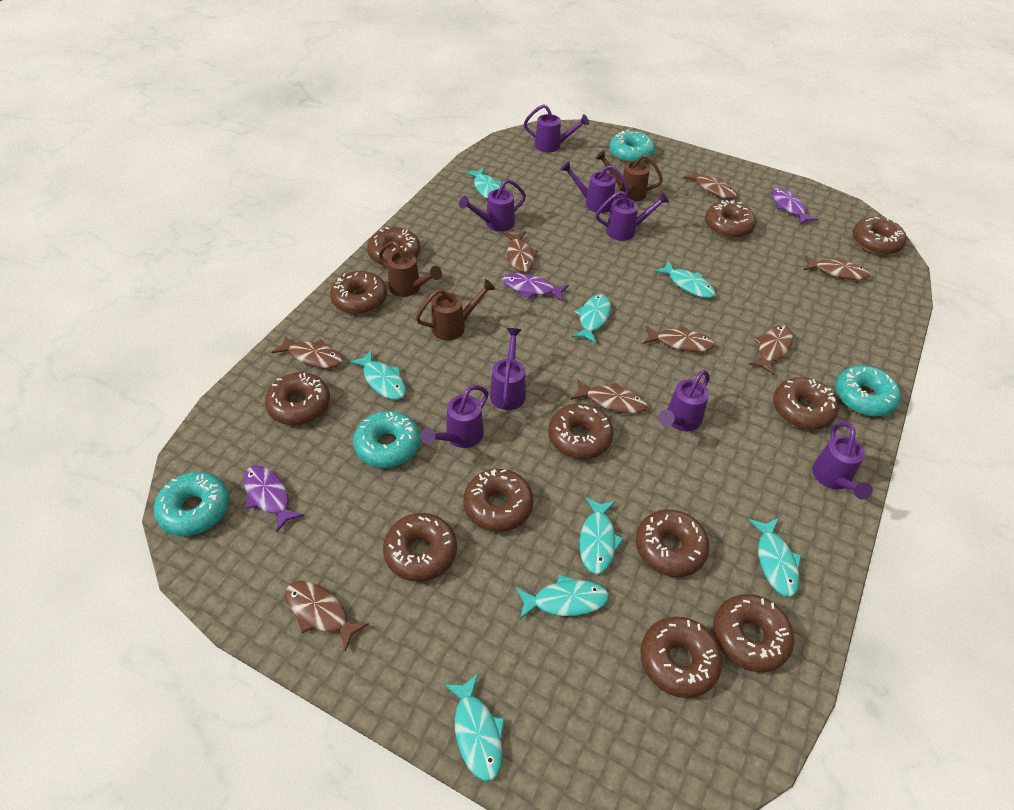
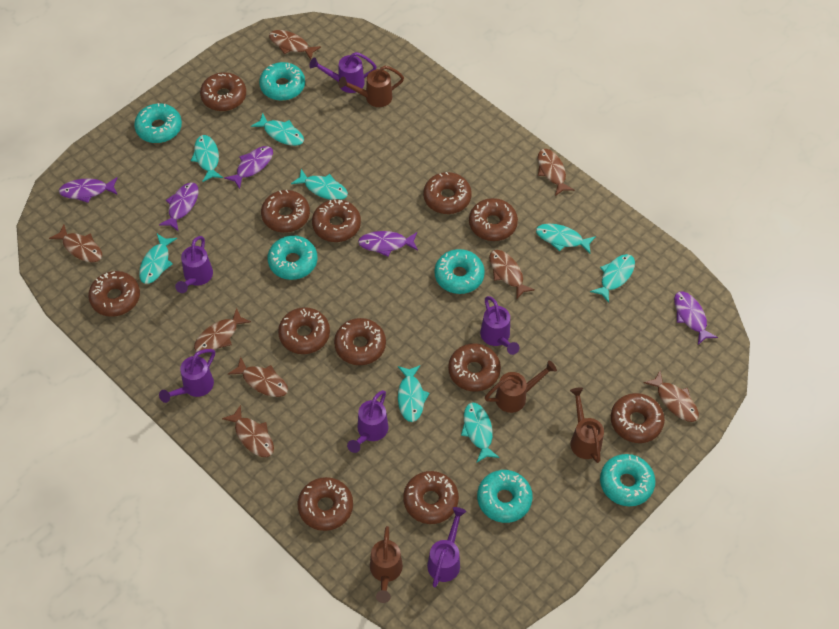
brown watering can: 3 -> 4
purple fish: 3 -> 5
purple watering can: 8 -> 6
turquoise donut: 4 -> 6

